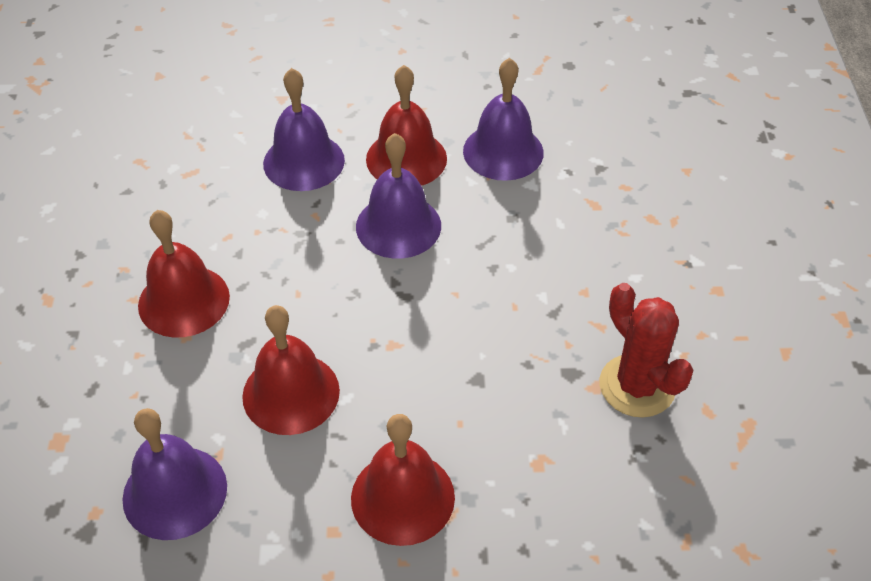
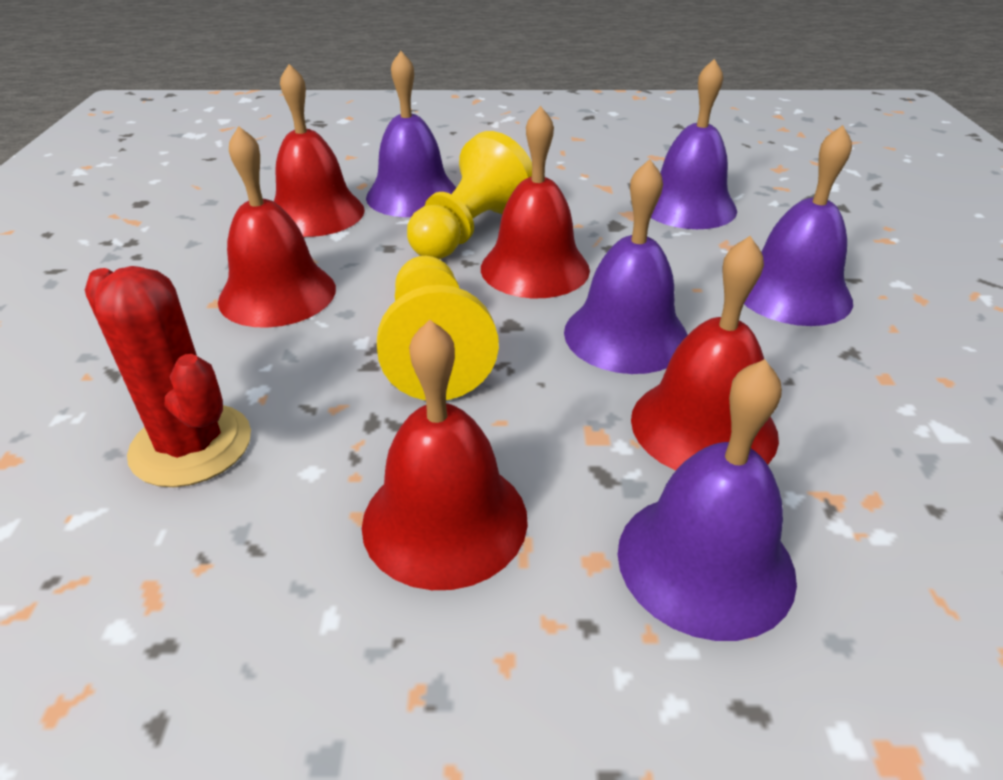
purple bell: 4 -> 5
red bell: 4 -> 5
yellow pawn: 0 -> 2

